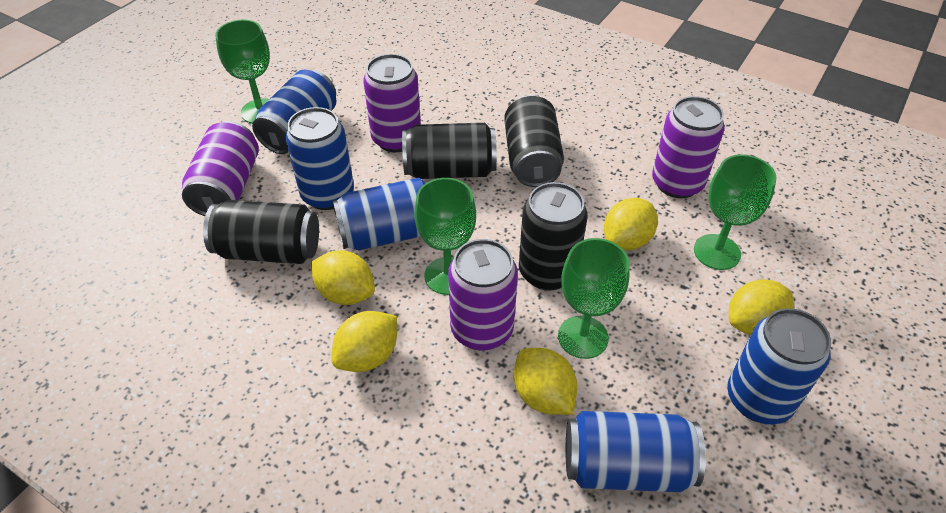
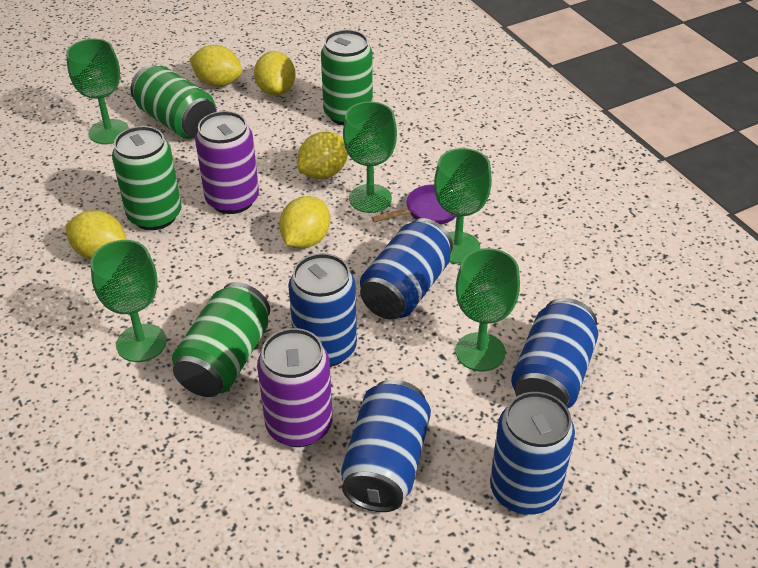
black can: 4 -> 0
green can: 0 -> 4
green goblet: 4 -> 5
purple can: 4 -> 2
purple pan: 0 -> 1

